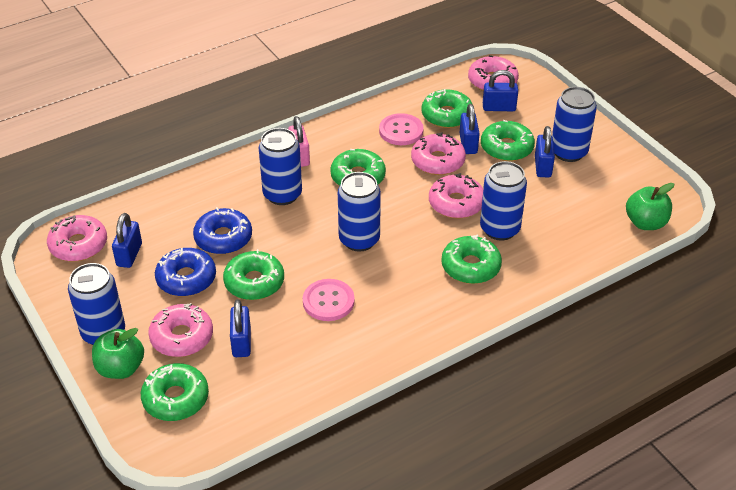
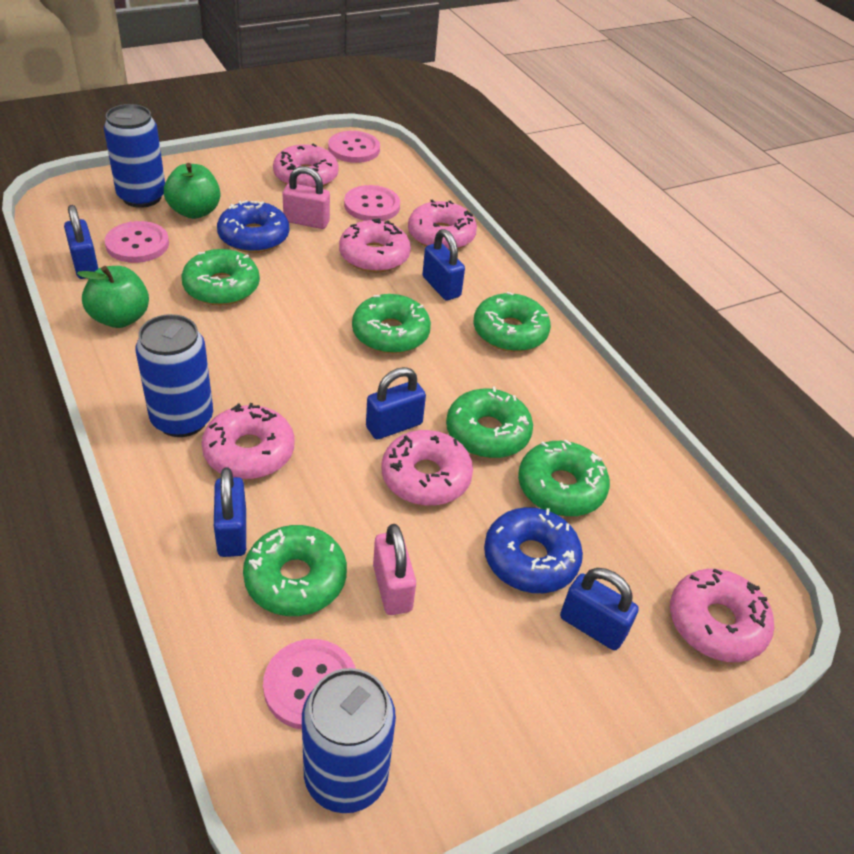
blue can: 5 -> 3
pink button: 2 -> 4
pink donut: 5 -> 6
pink padlock: 1 -> 2

